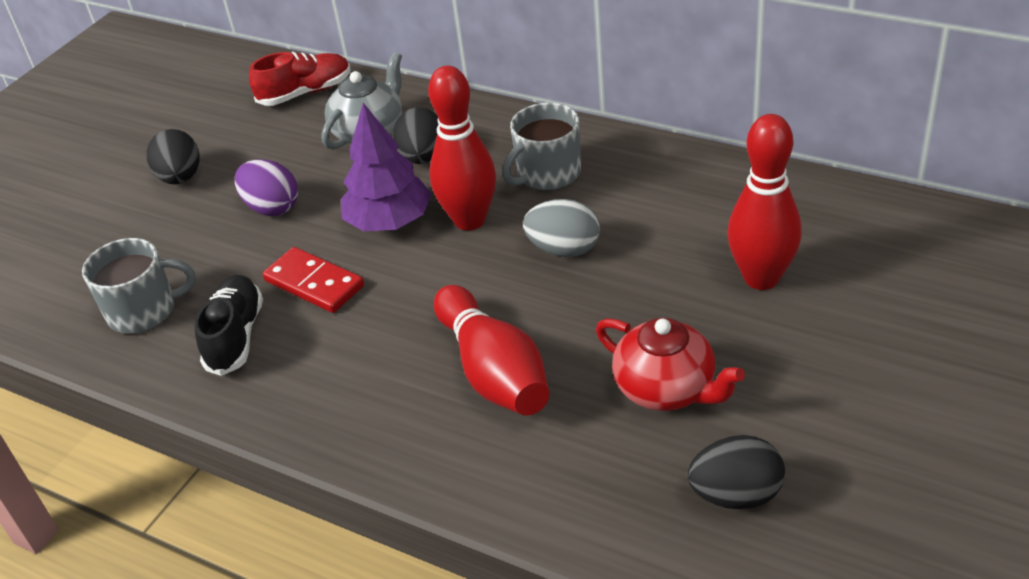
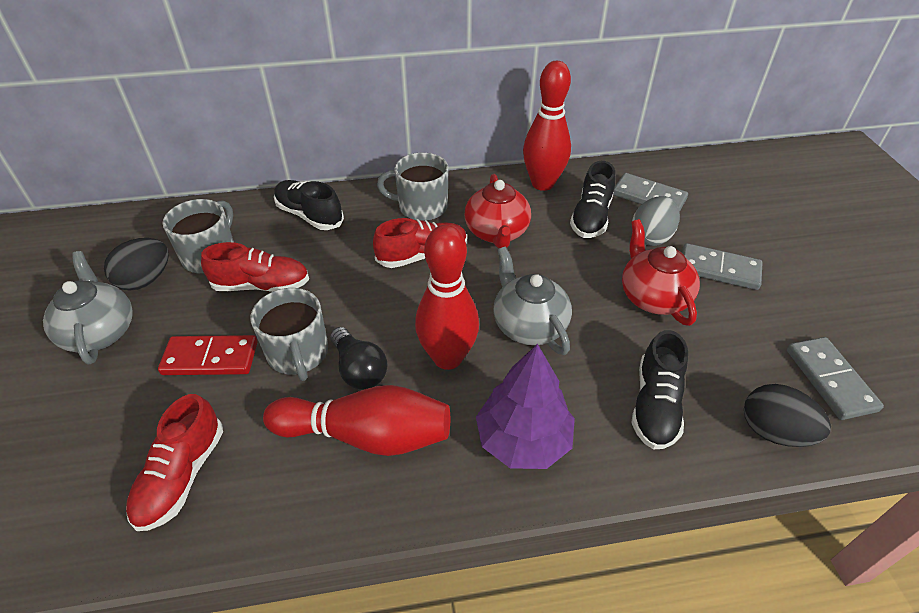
black egg: 3 -> 2
black light bulb: 0 -> 1
black shoe: 1 -> 3
grey domino: 0 -> 3
grey mug: 2 -> 3
grey teapot: 1 -> 2
purple egg: 1 -> 0
red shoe: 1 -> 3
red teapot: 1 -> 2

